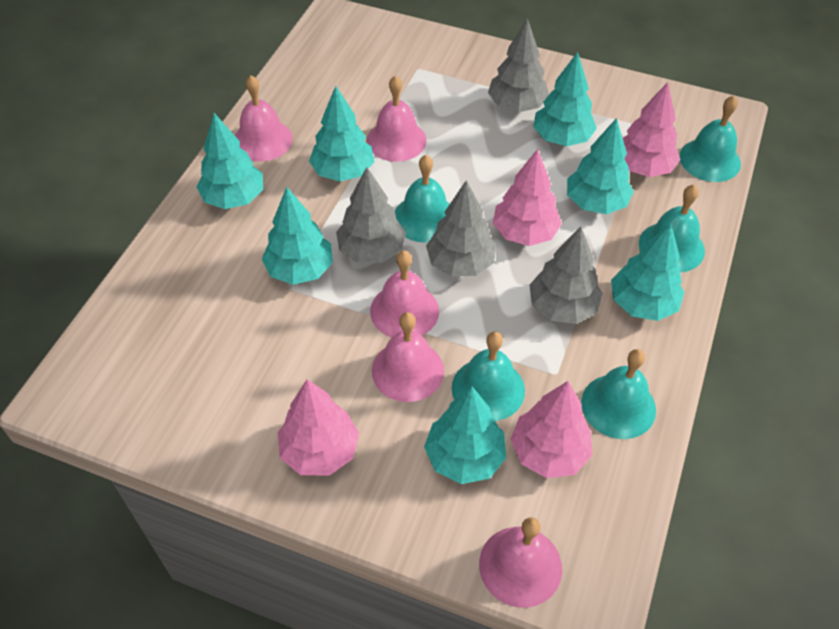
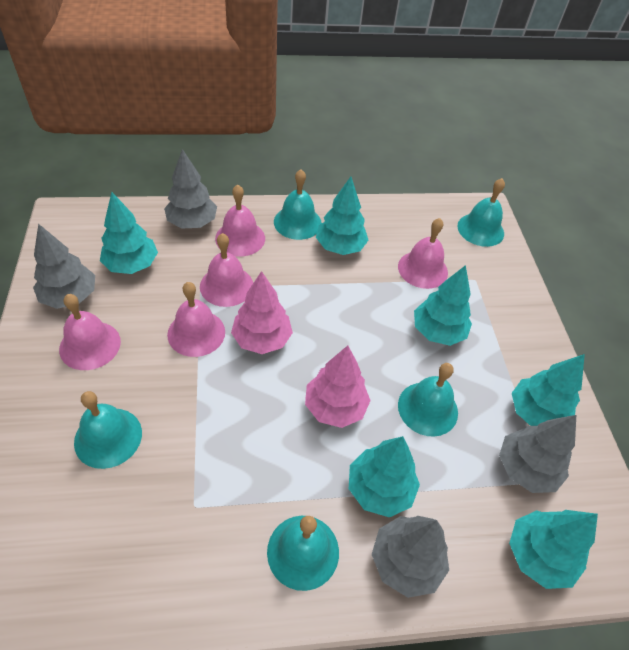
pink tree: 4 -> 2
turquoise tree: 7 -> 6

